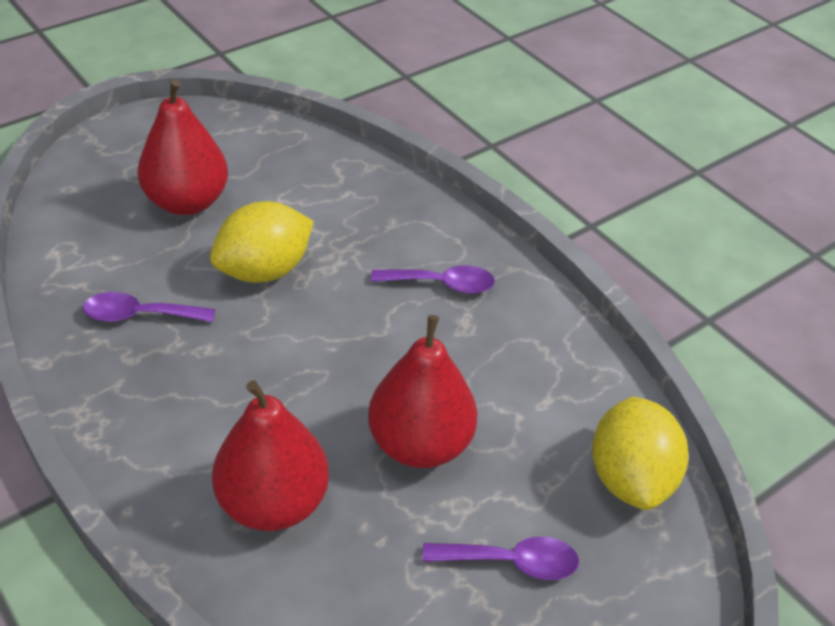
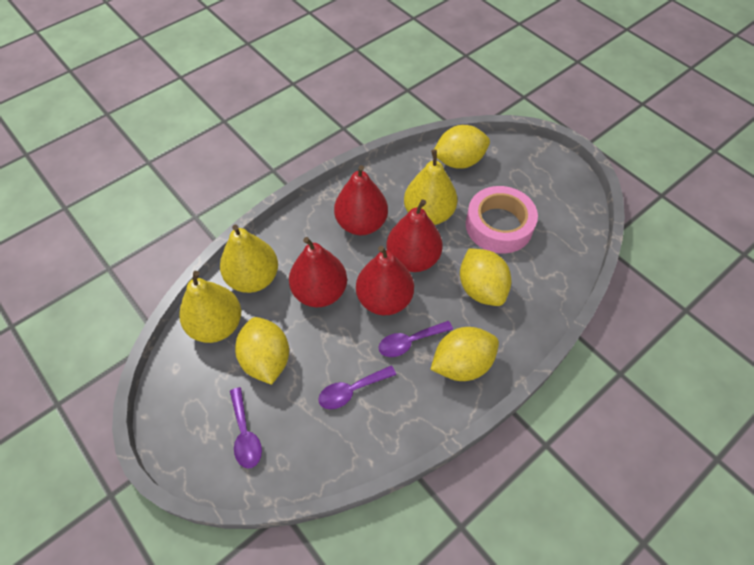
pink tape: 0 -> 1
red pear: 3 -> 4
yellow lemon: 2 -> 4
yellow pear: 0 -> 3

